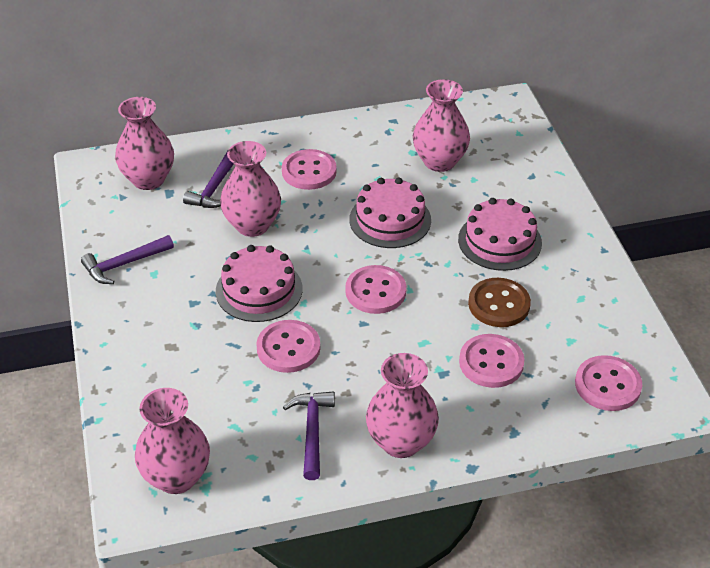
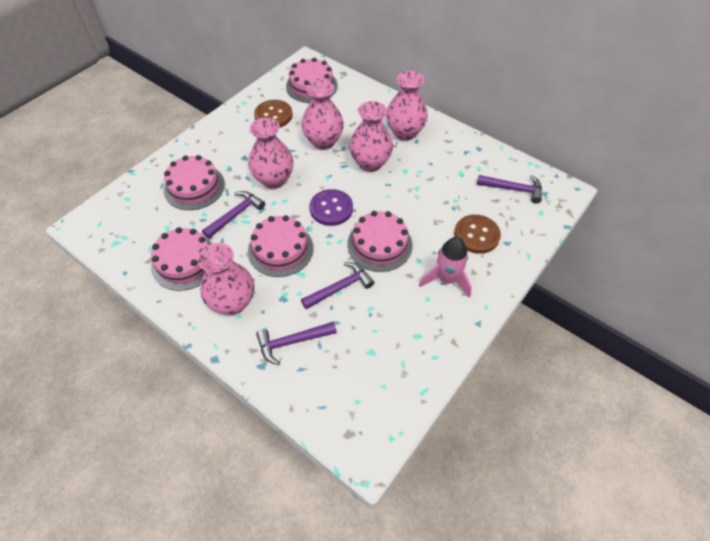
brown button: 1 -> 2
pink button: 5 -> 0
pink cake: 3 -> 5
pink rocket: 0 -> 1
purple button: 0 -> 1
purple hammer: 3 -> 4

